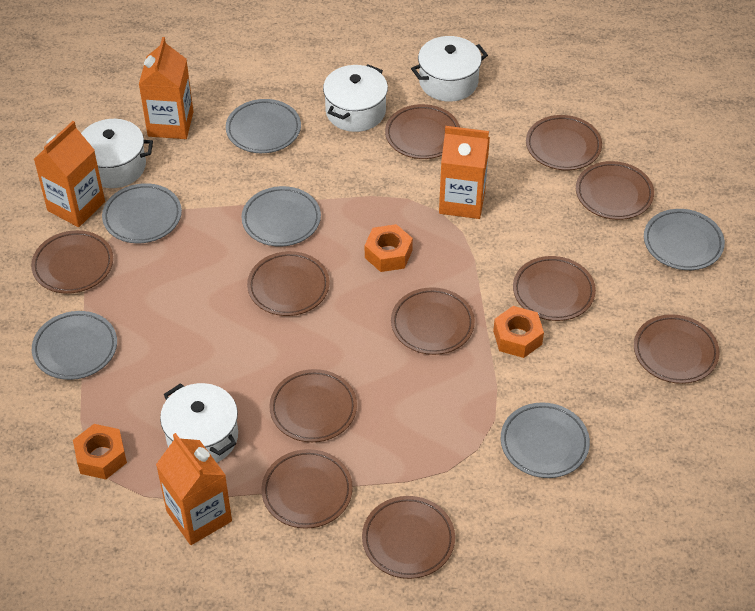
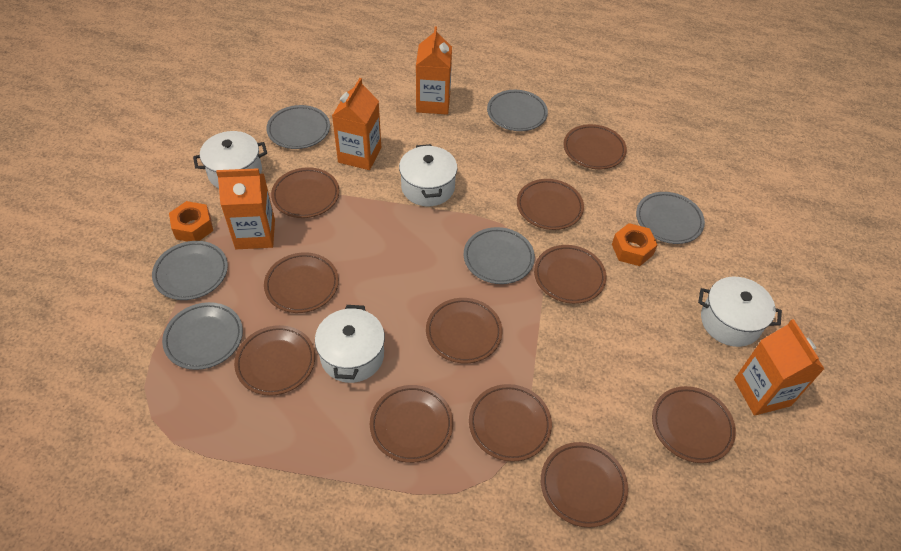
orange nut: 3 -> 2

